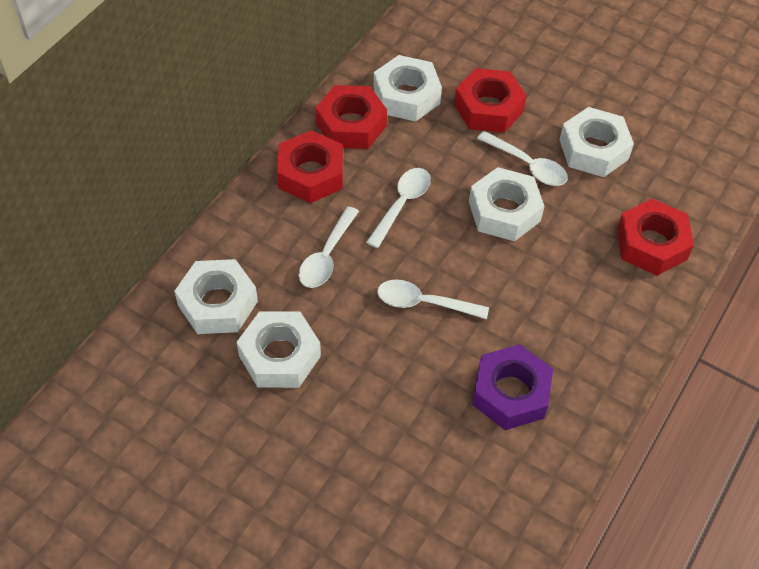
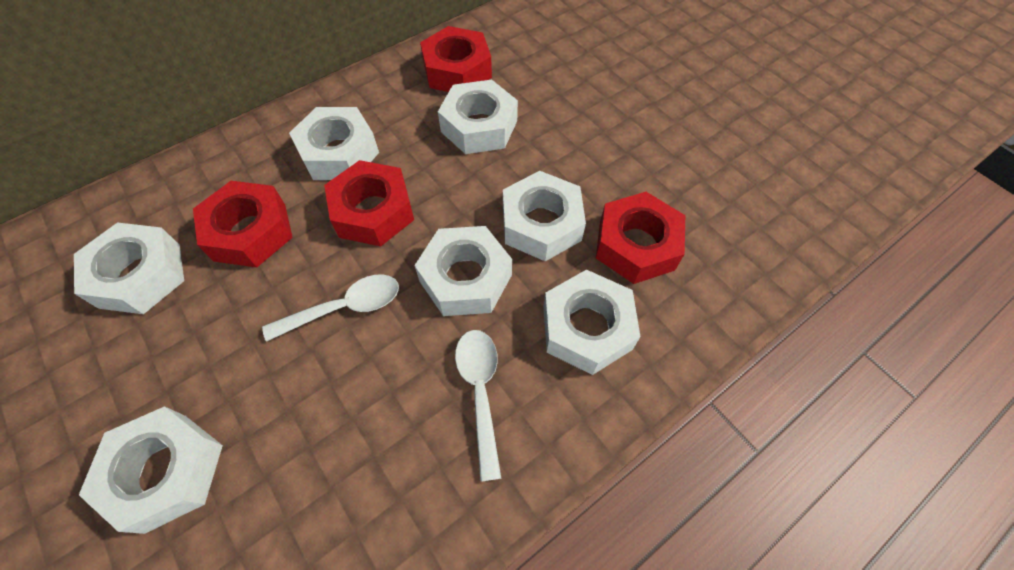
purple nut: 1 -> 0
white nut: 5 -> 7
white spoon: 4 -> 2

